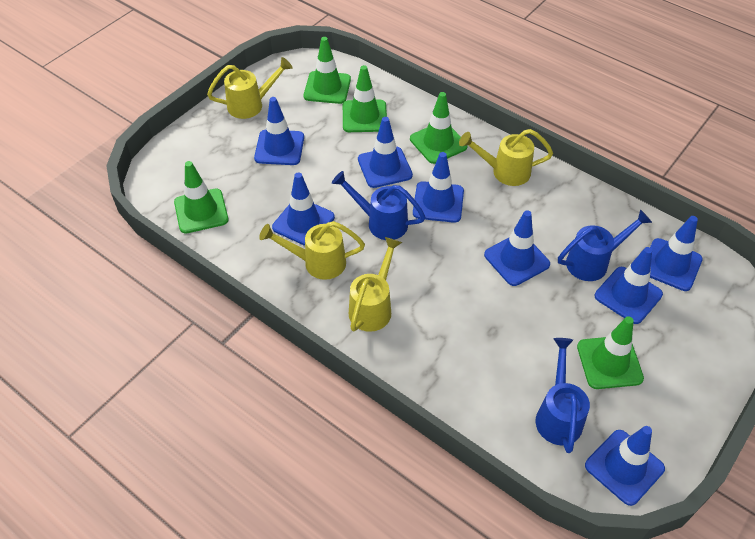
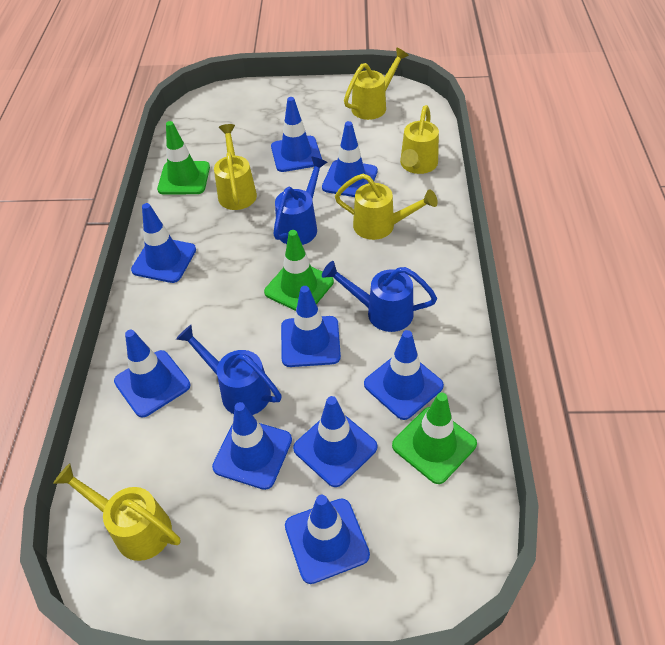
blue traffic cone: 8 -> 9
green traffic cone: 5 -> 3
yellow watering can: 4 -> 5

